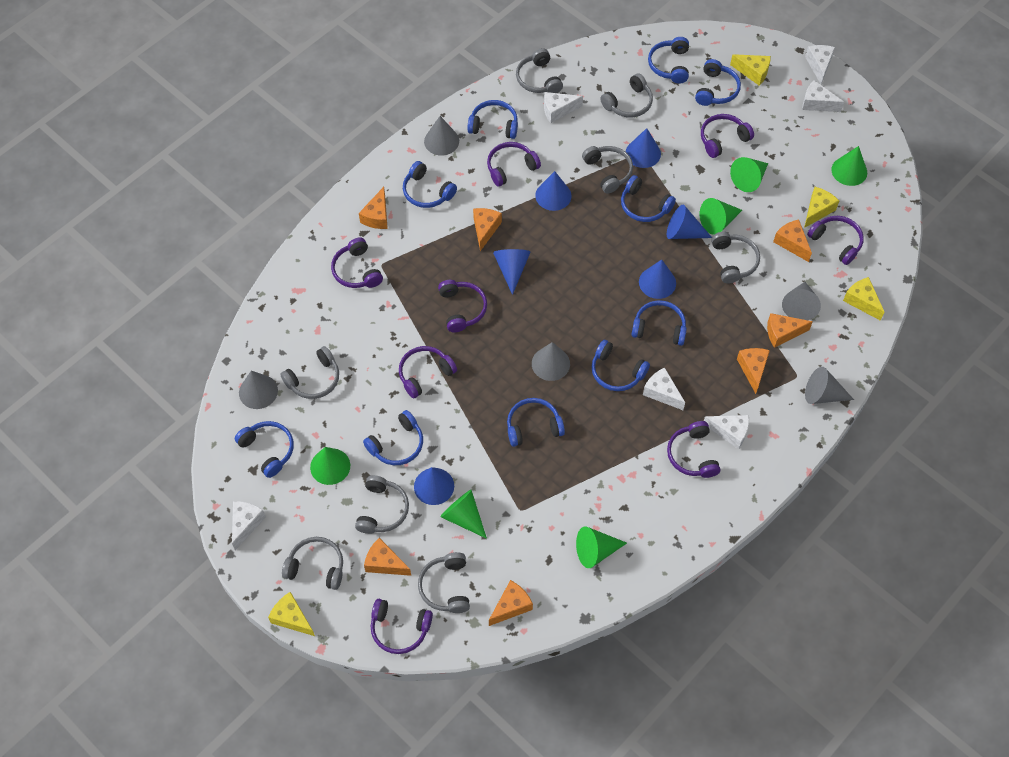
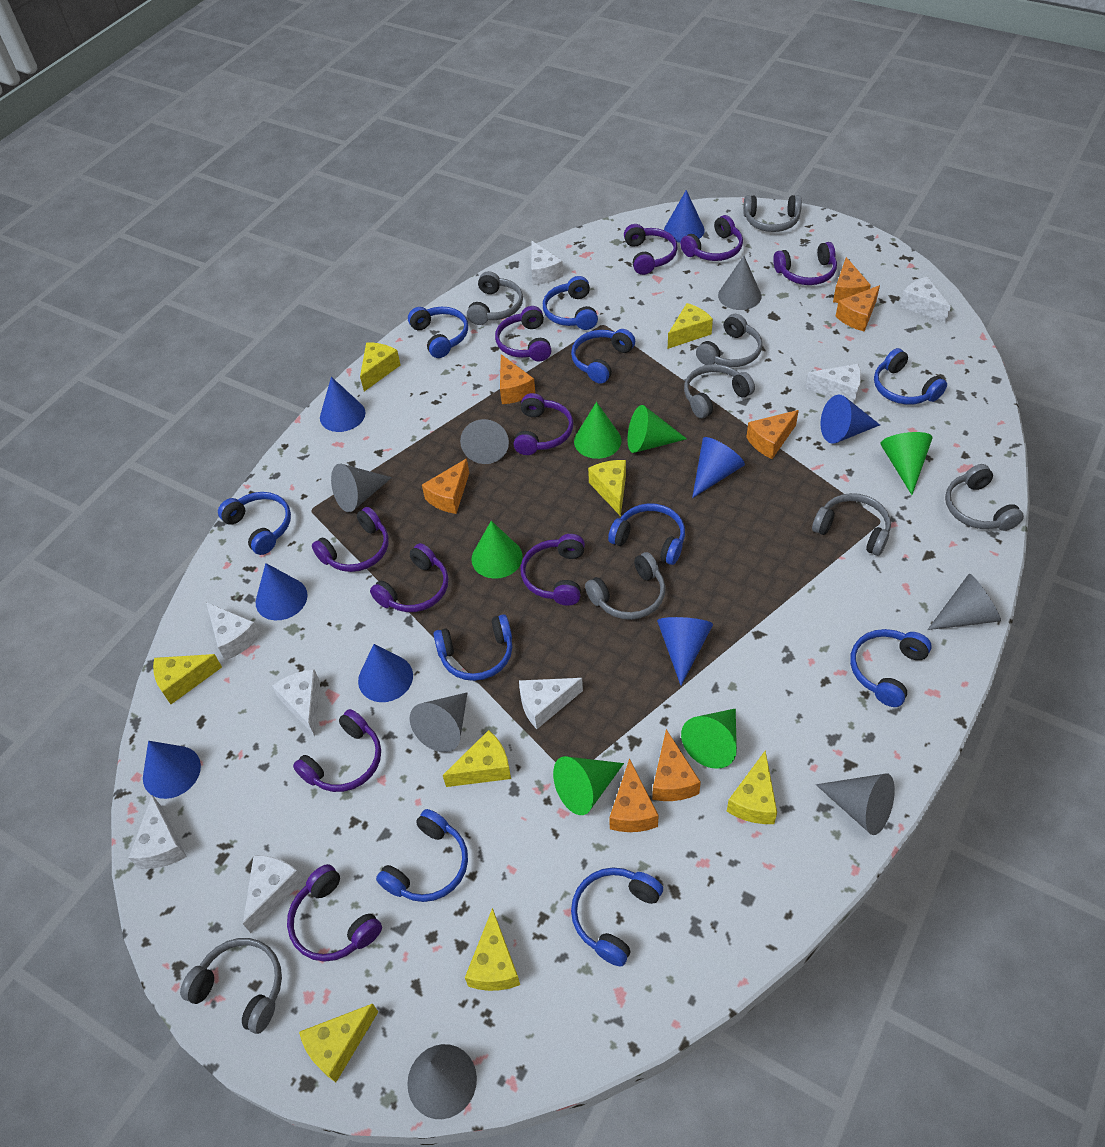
blue cone: 6 -> 8
grey cone: 5 -> 7
purple headphones: 8 -> 10
white cheese: 6 -> 8
yellow cheese: 4 -> 8

